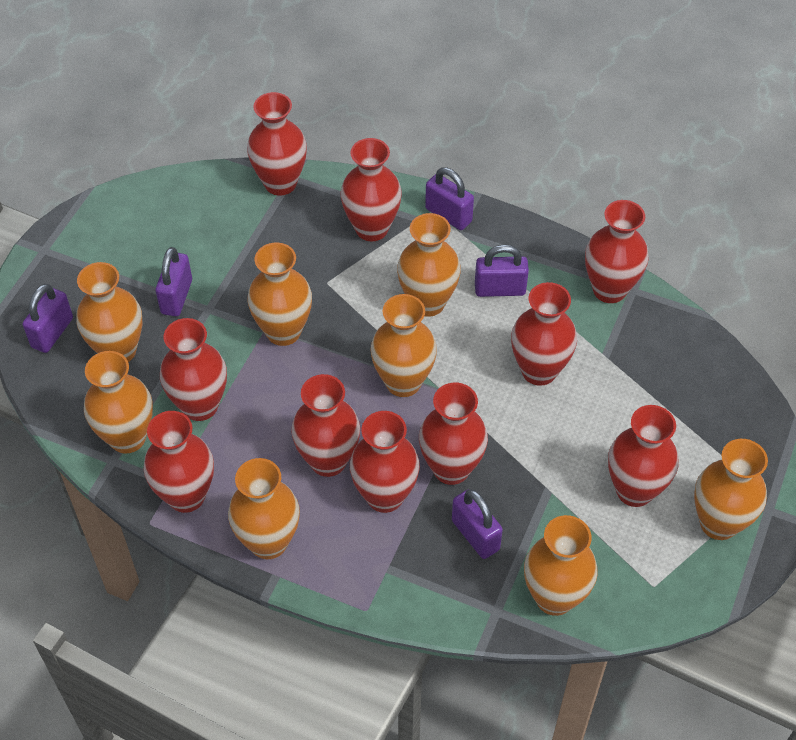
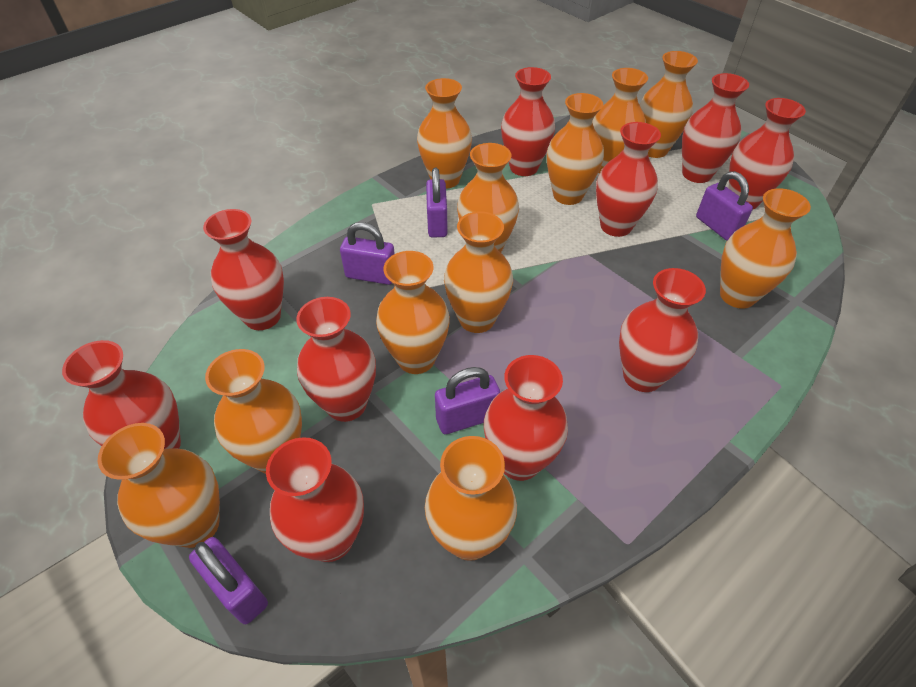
orange vase: 8 -> 11

